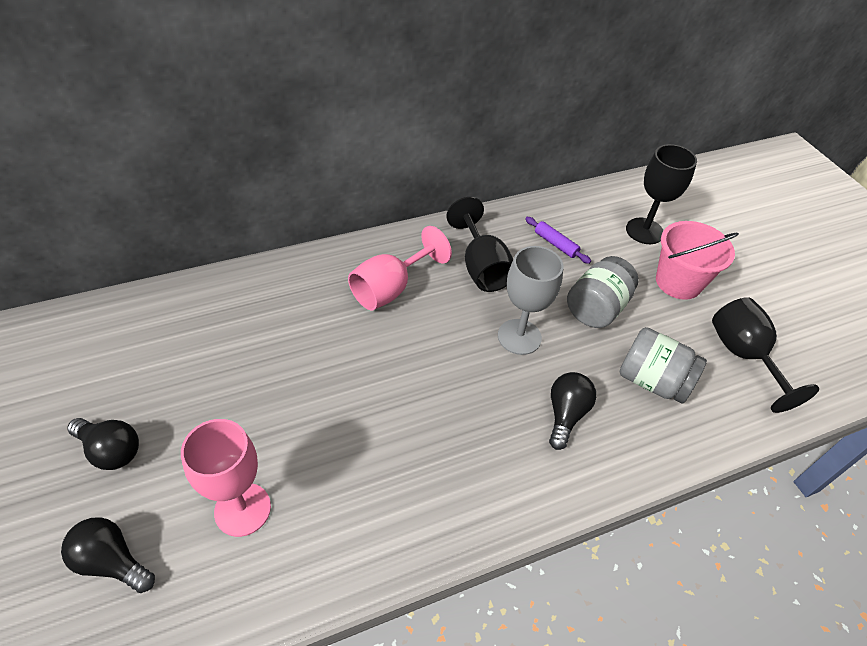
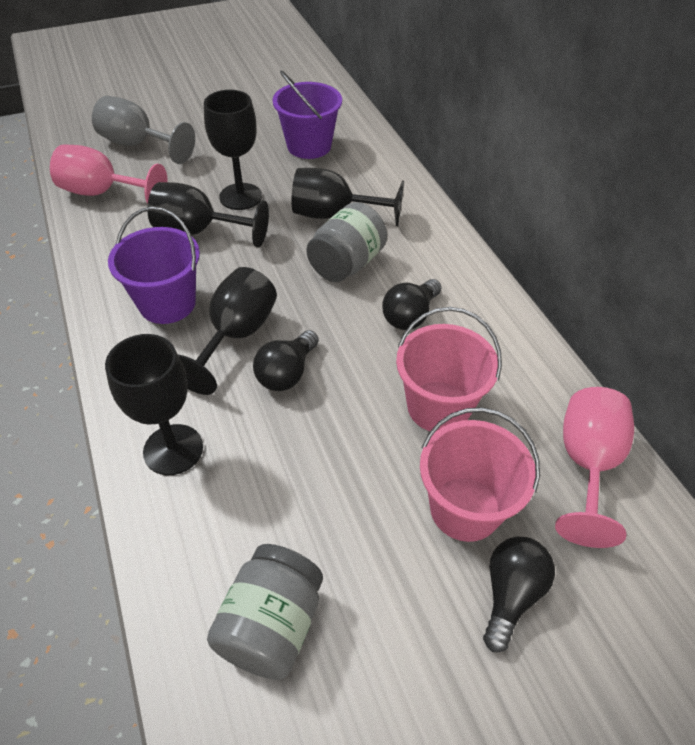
black goblet: 3 -> 5
pink bucket: 1 -> 2
purple bucket: 0 -> 2
purple rolling pin: 1 -> 0

